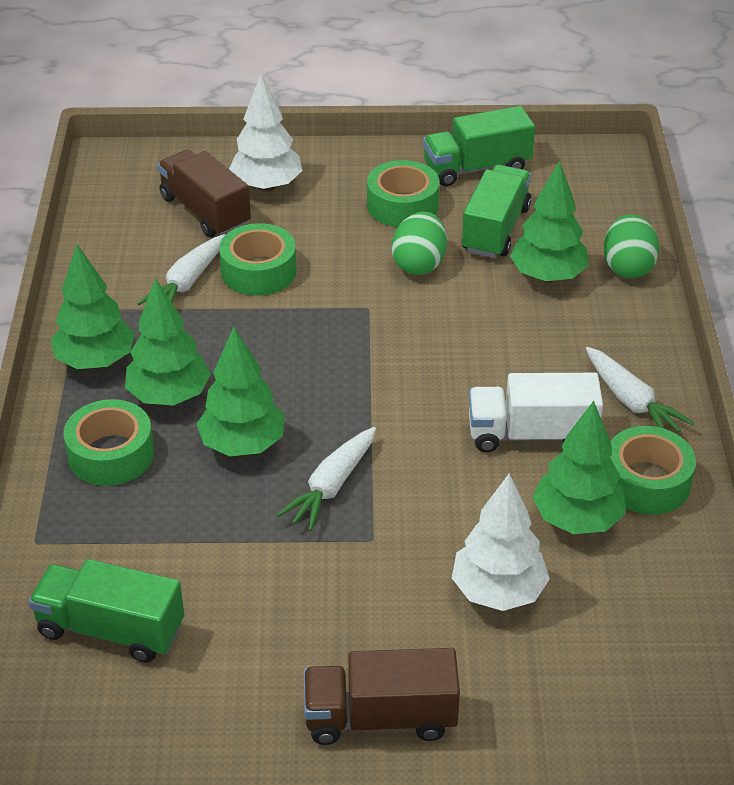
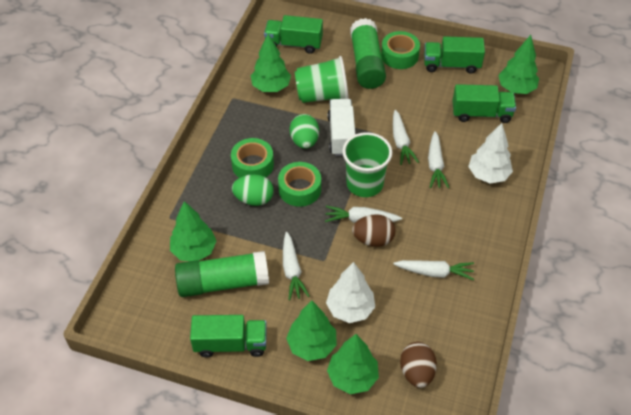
brown egg: 0 -> 2
brown truck: 2 -> 0
green cup: 0 -> 2
green glue stick: 0 -> 2
green tape: 4 -> 3
green truck: 3 -> 4
white carrot: 3 -> 5

